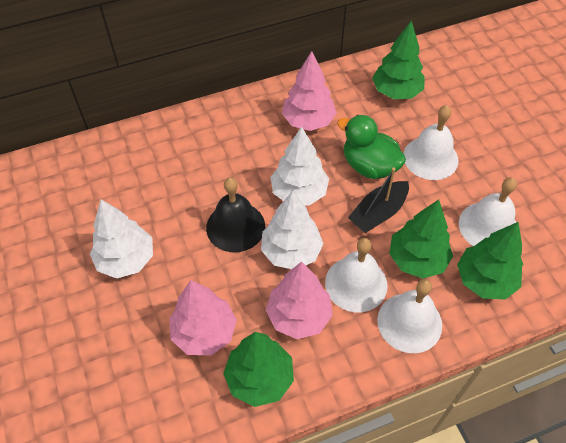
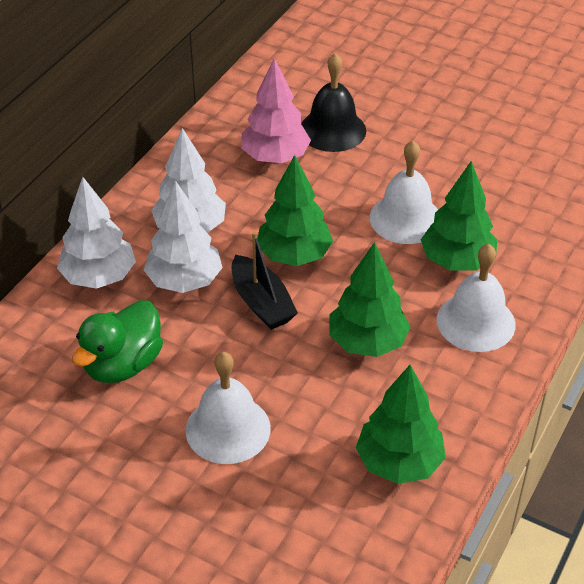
pink tree: 3 -> 1
white bell: 4 -> 3

